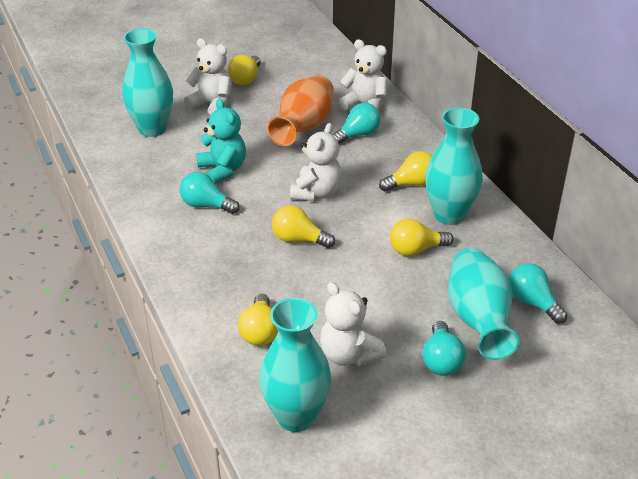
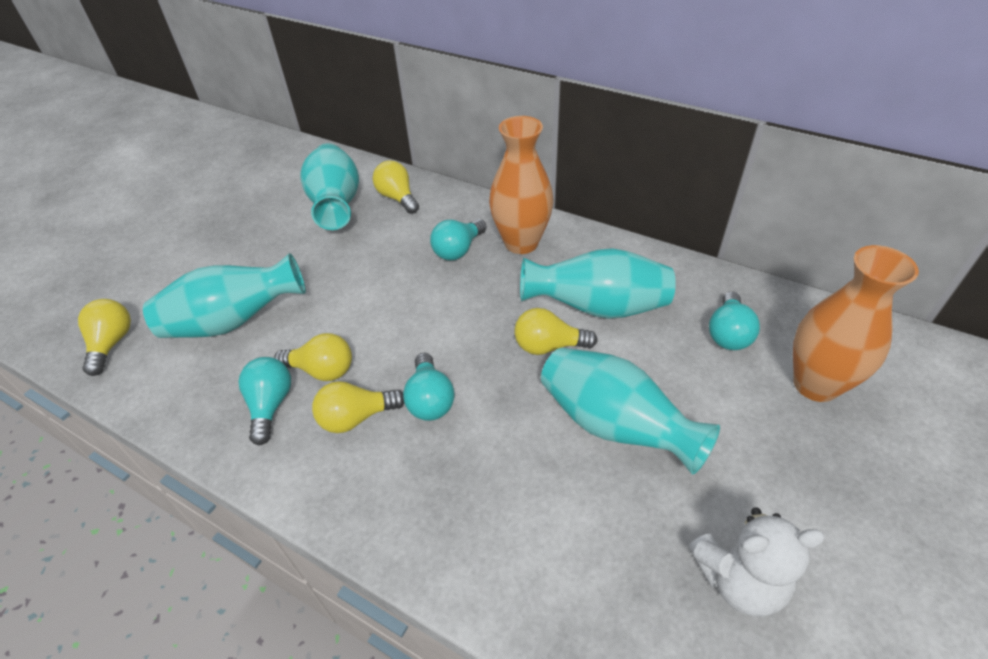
orange vase: 1 -> 2
turquoise teddy bear: 1 -> 0
white teddy bear: 4 -> 1

